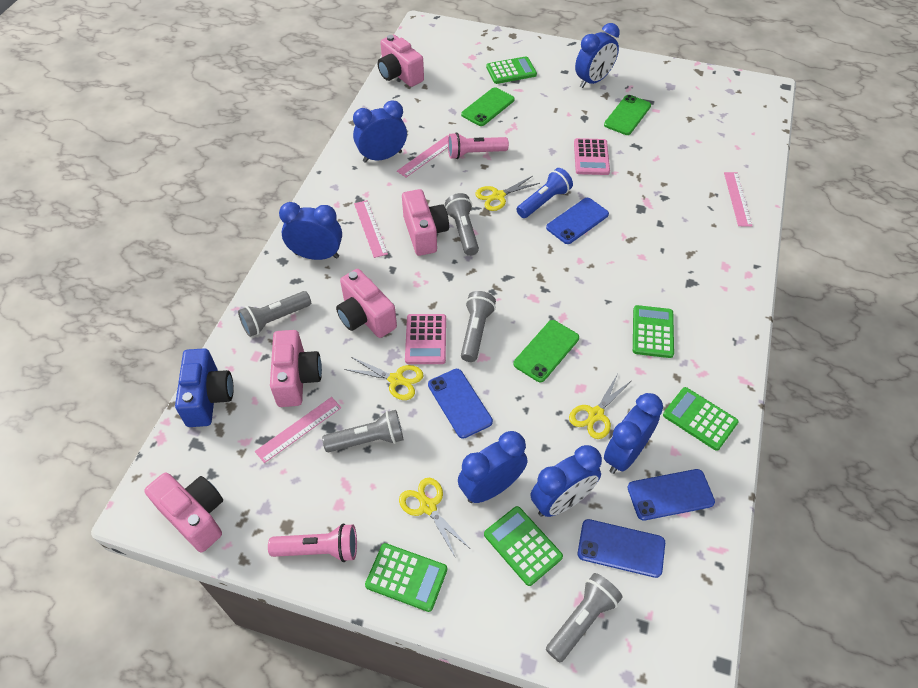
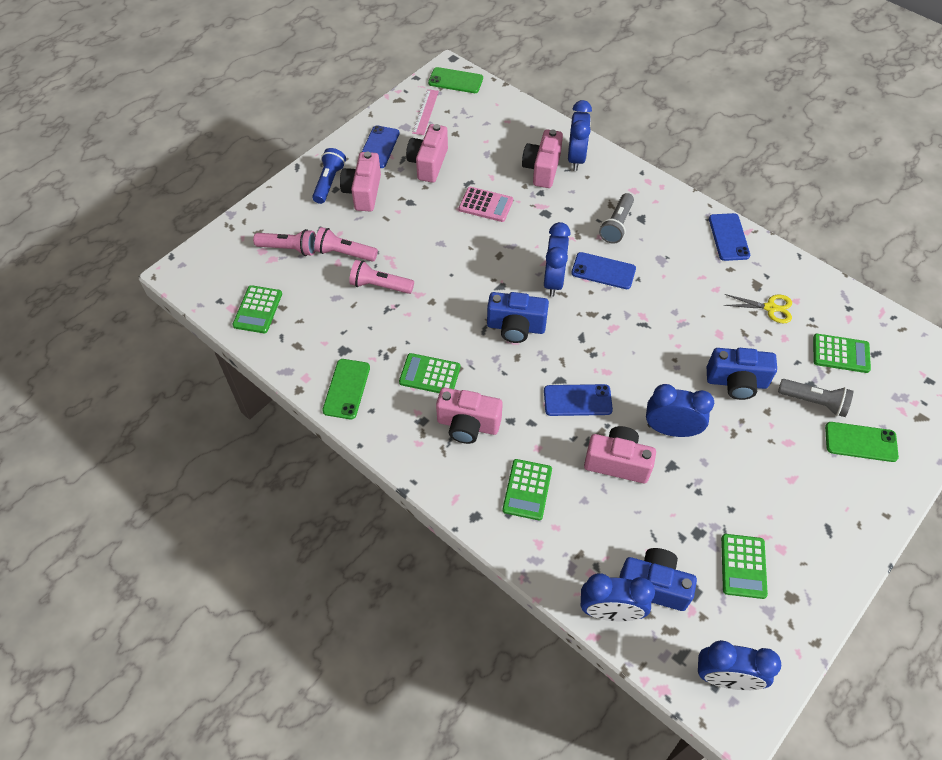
blue camera: 1 -> 3
blue clock: 6 -> 5
grey flashlight: 5 -> 2
pink calculator: 2 -> 1
pink flashlight: 2 -> 3
pink ruler: 4 -> 1
yellow scissors: 4 -> 1

